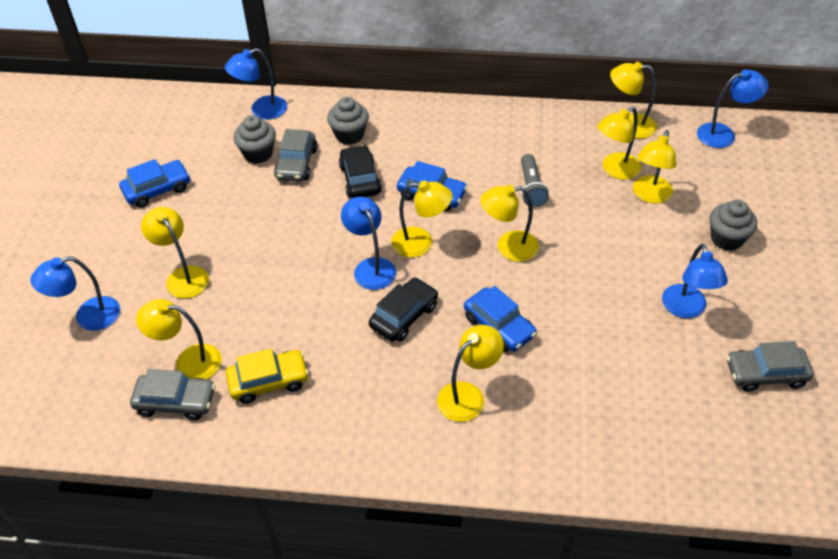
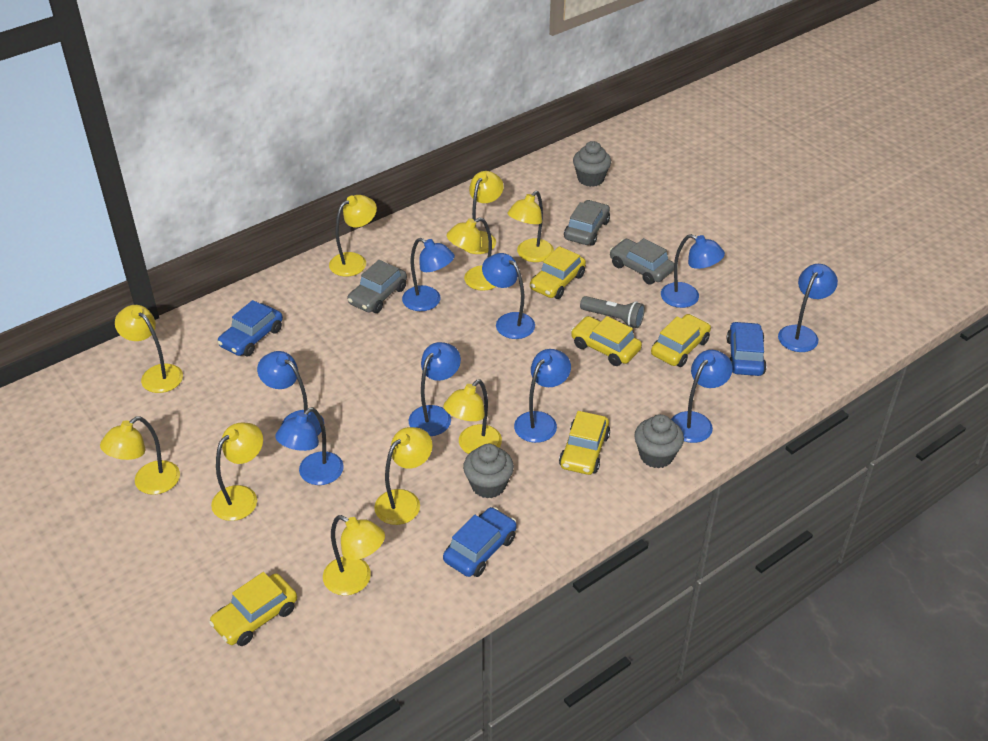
black car: 2 -> 0
blue lamp: 5 -> 9
yellow car: 1 -> 5
yellow lamp: 8 -> 10

